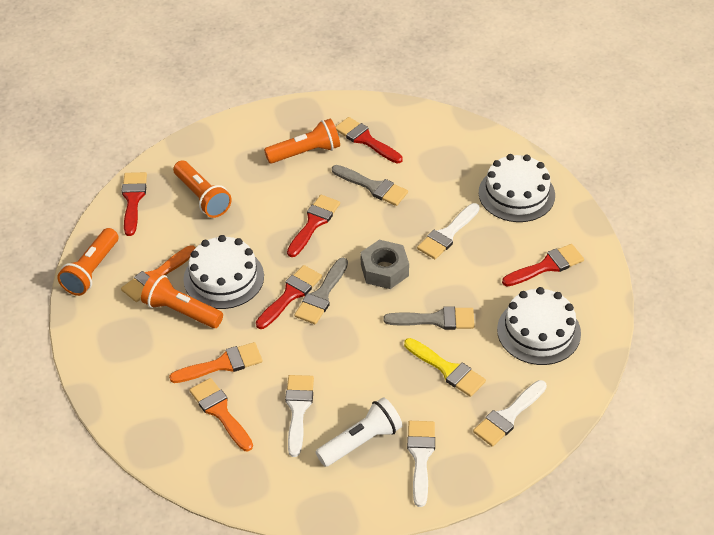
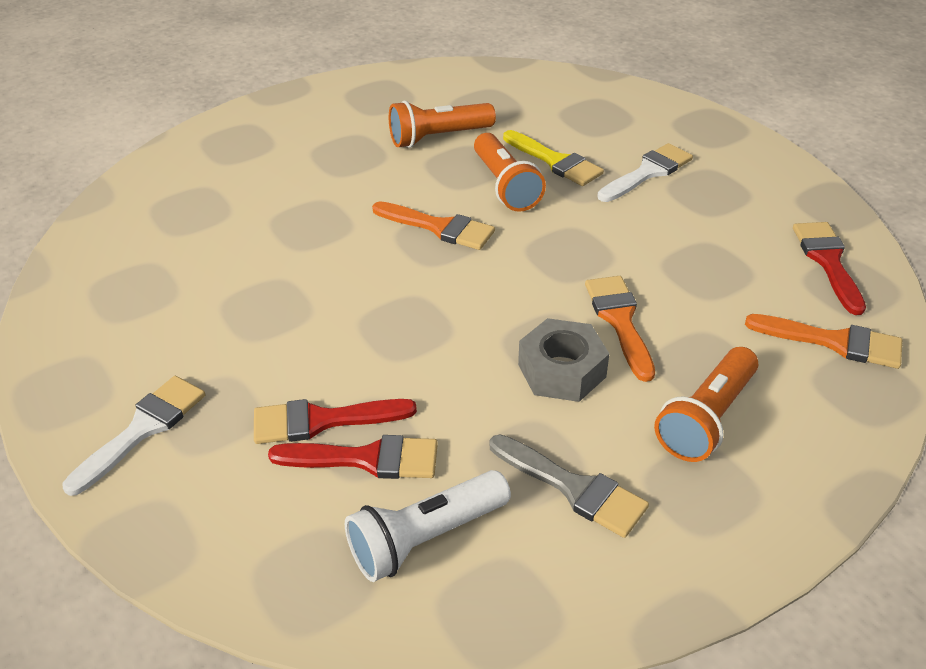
grey brush: 3 -> 1
orange flashlight: 4 -> 3
red brush: 5 -> 3
white brush: 4 -> 2
white cake: 3 -> 0

